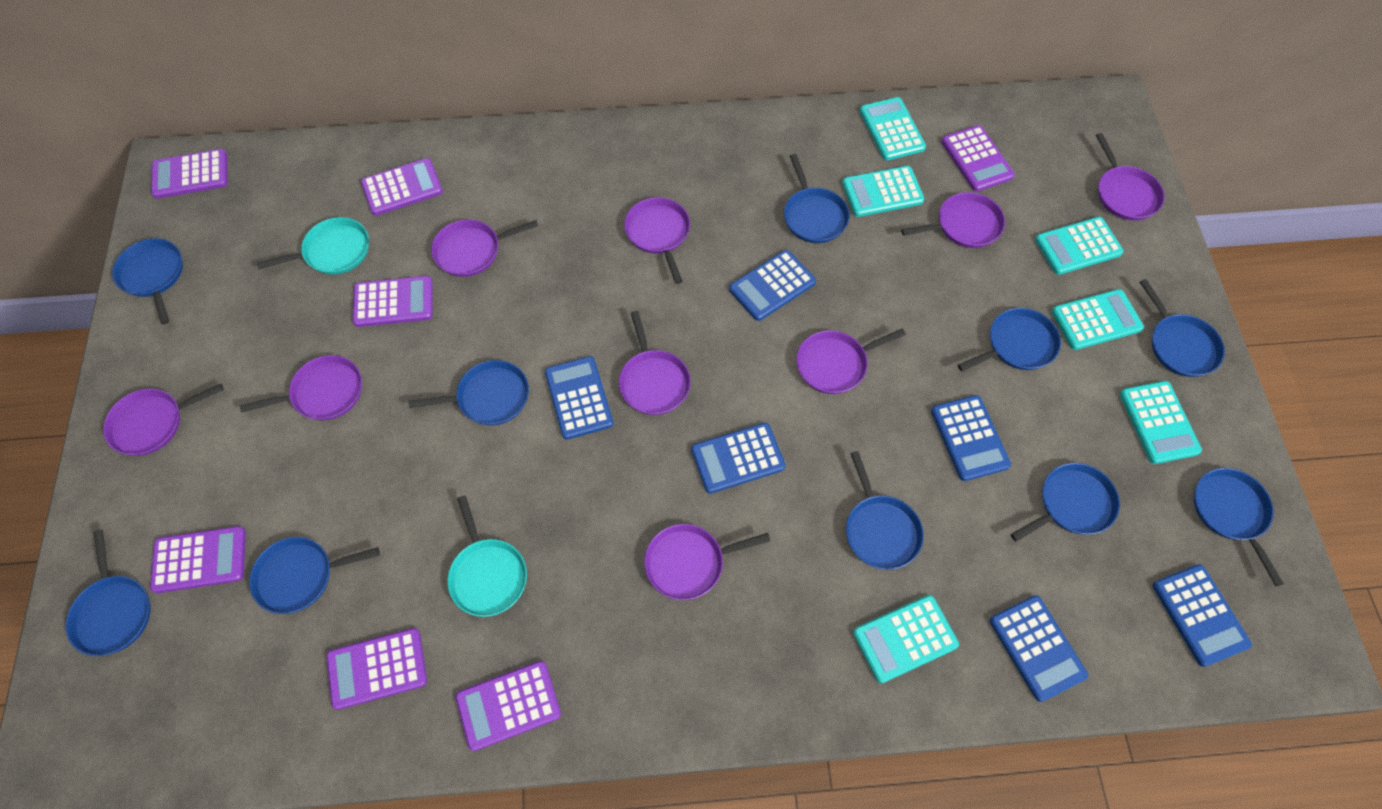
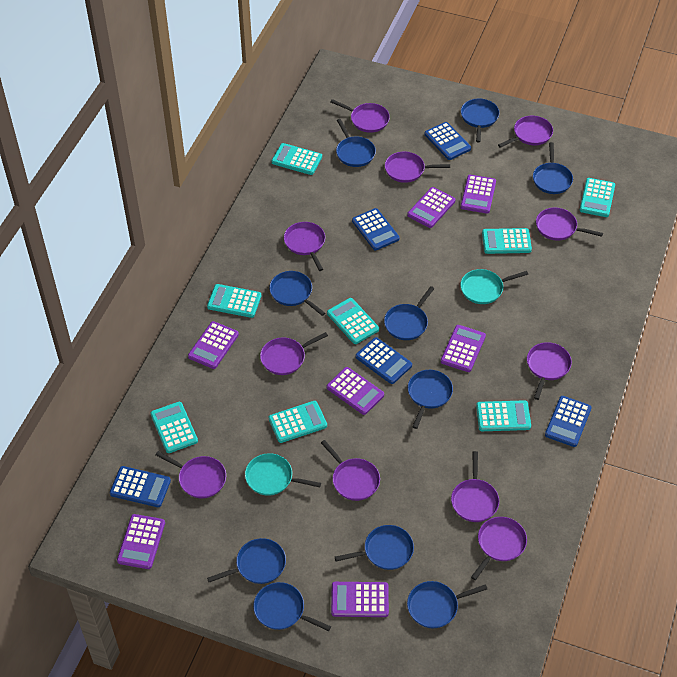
blue calculator: 6 -> 5
purple pan: 9 -> 11
turquoise calculator: 6 -> 8

